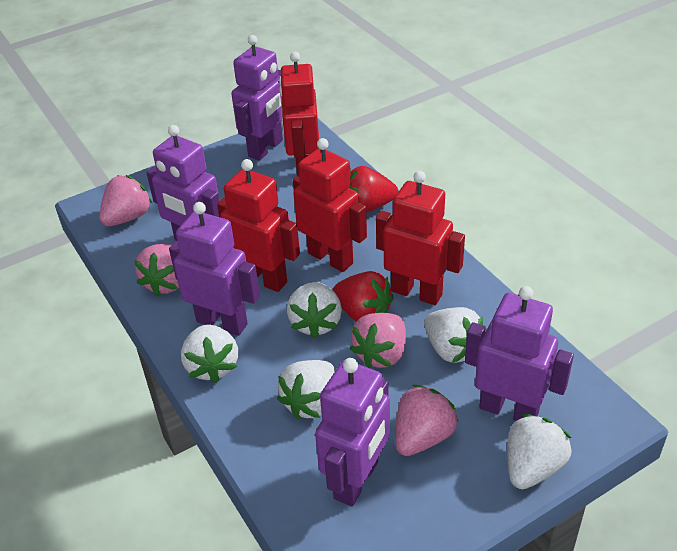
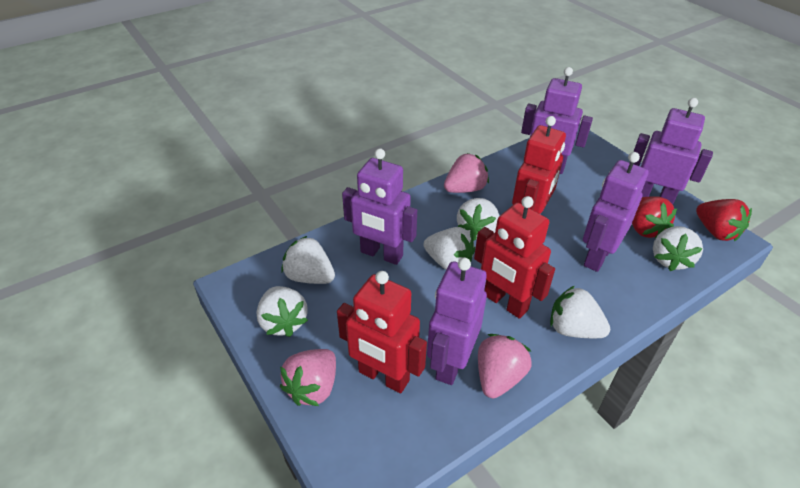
pink strawberry: 4 -> 3
red robot: 4 -> 3
white strawberry: 5 -> 6

